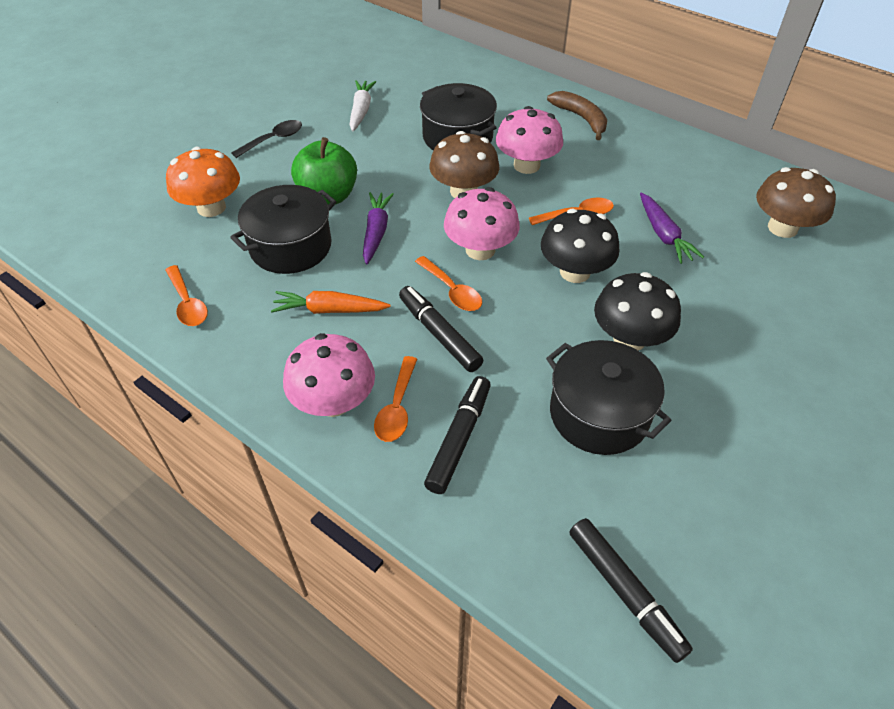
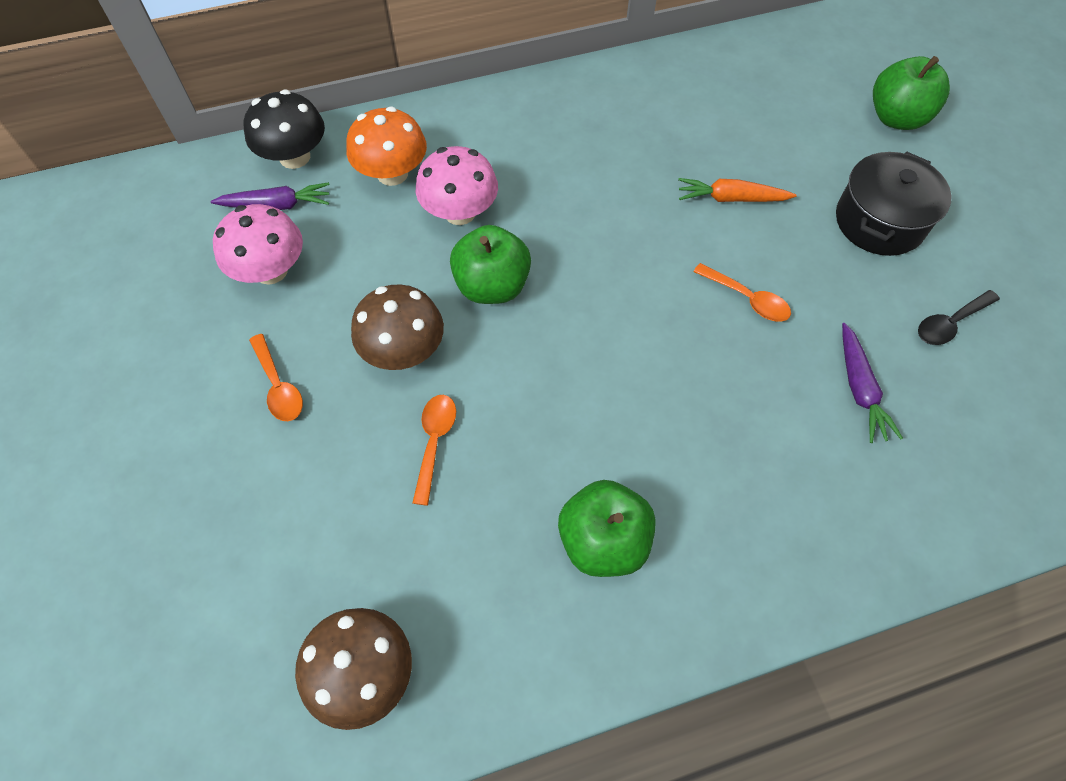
black marker: 3 -> 0
black mushroom: 2 -> 1
black pot: 3 -> 1
brown banana: 1 -> 0
green apple: 1 -> 3
orange spoon: 4 -> 3
pink mushroom: 3 -> 2
white carrot: 1 -> 0

